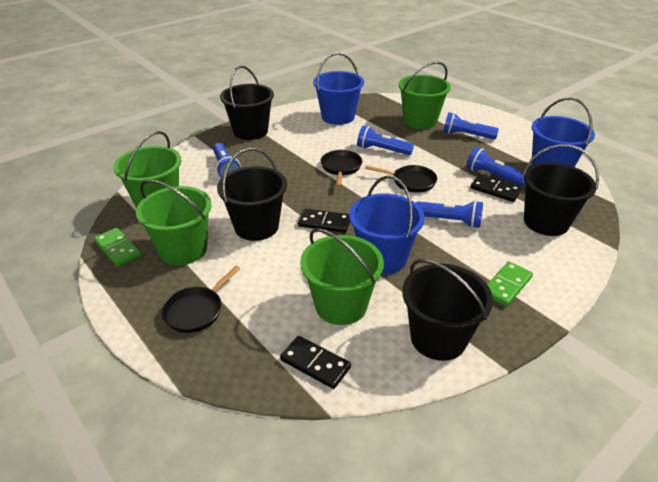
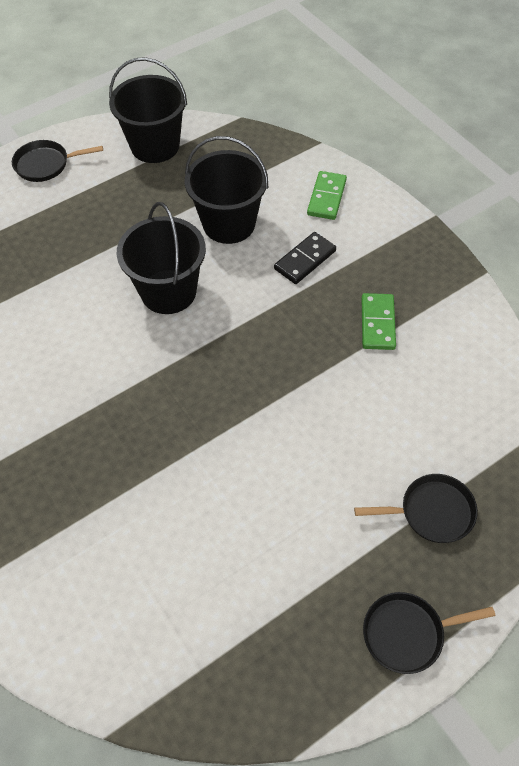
black bucket: 4 -> 3
black domino: 3 -> 1
blue bucket: 3 -> 0
blue flashlight: 5 -> 0
green bucket: 4 -> 0

